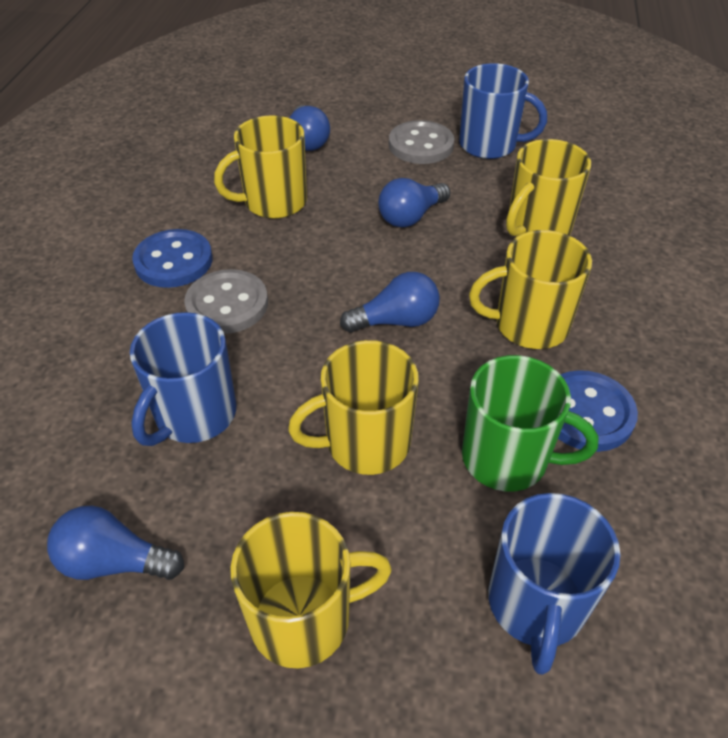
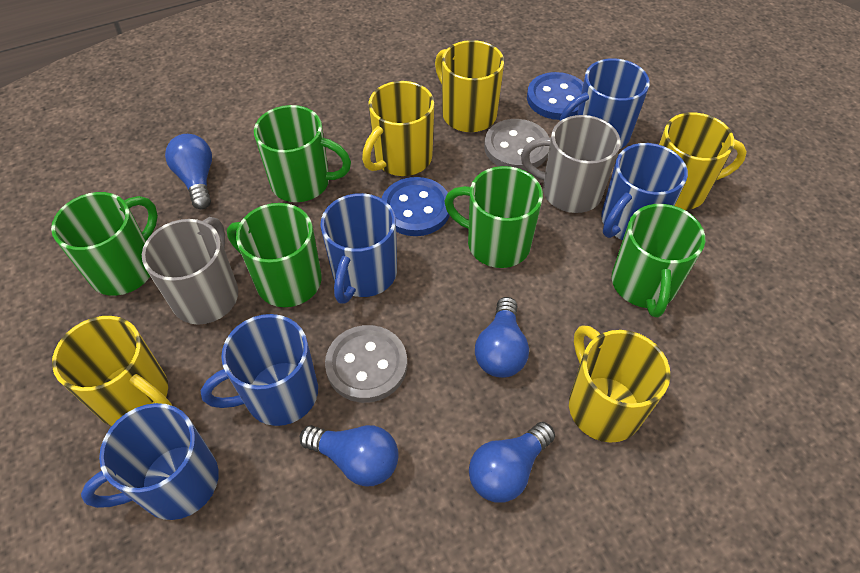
blue mug: 3 -> 5
green mug: 1 -> 5
grey mug: 0 -> 2

